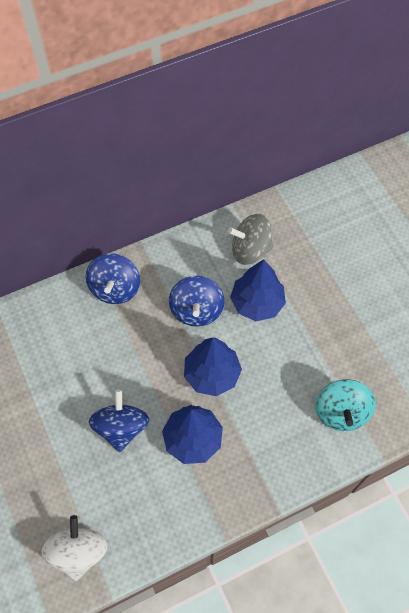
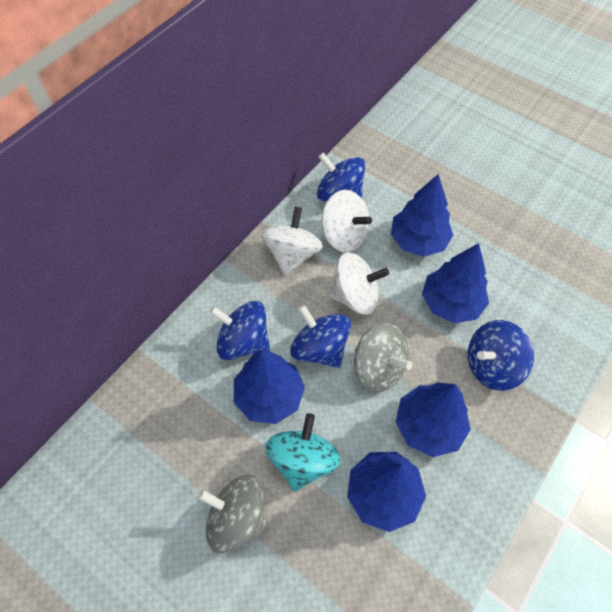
blue spinning top: 3 -> 4
blue tree: 3 -> 5
grey spinning top: 1 -> 2
white spinning top: 1 -> 3

